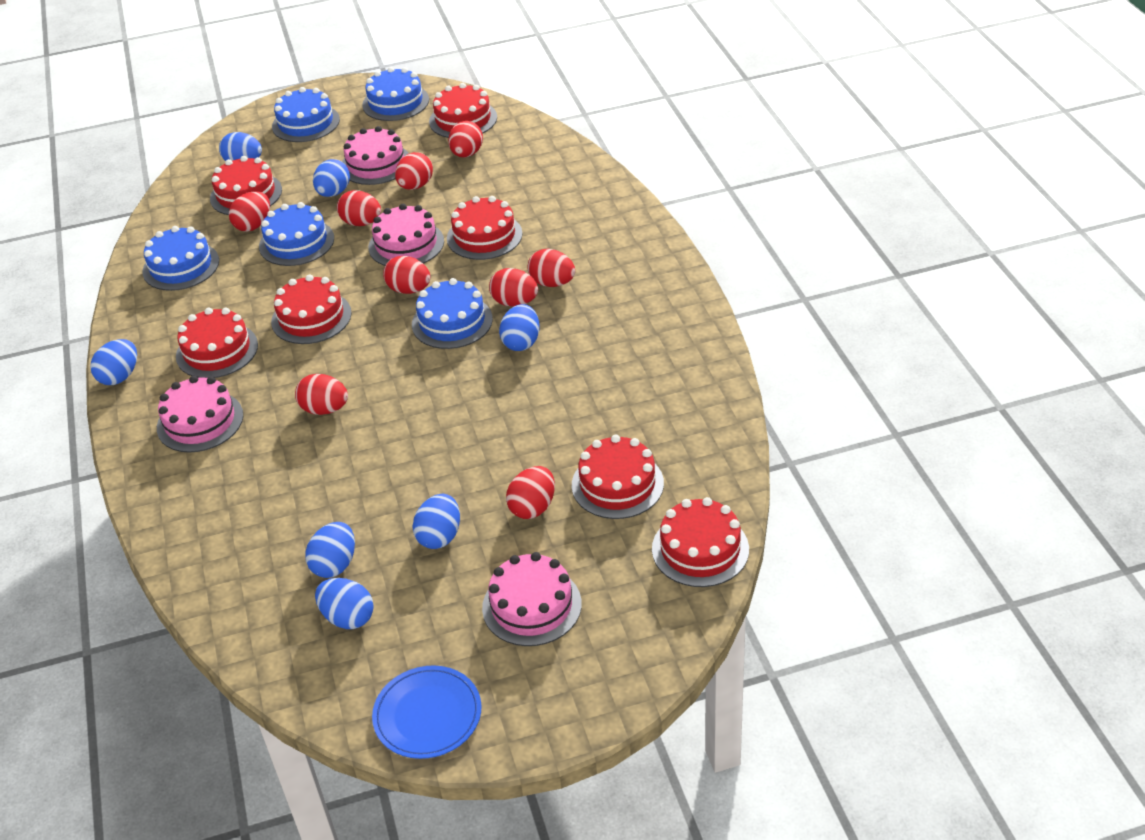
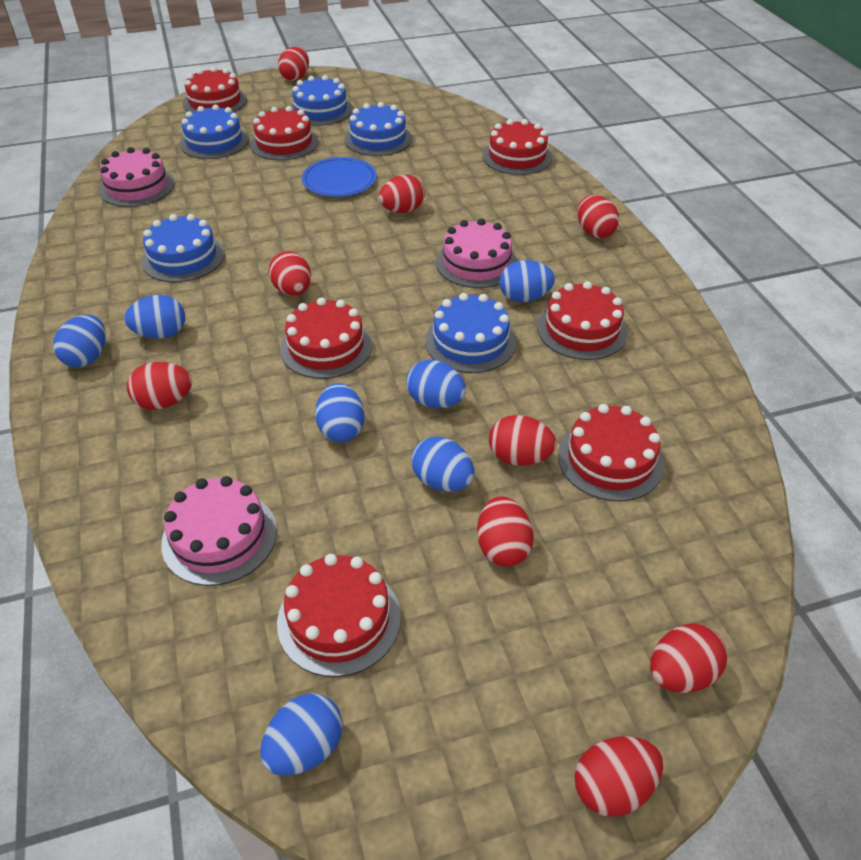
pink cake: 4 -> 3

